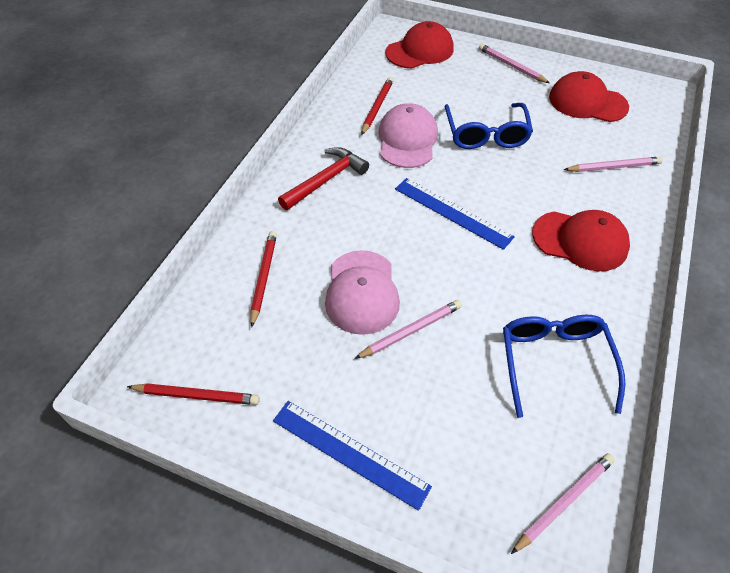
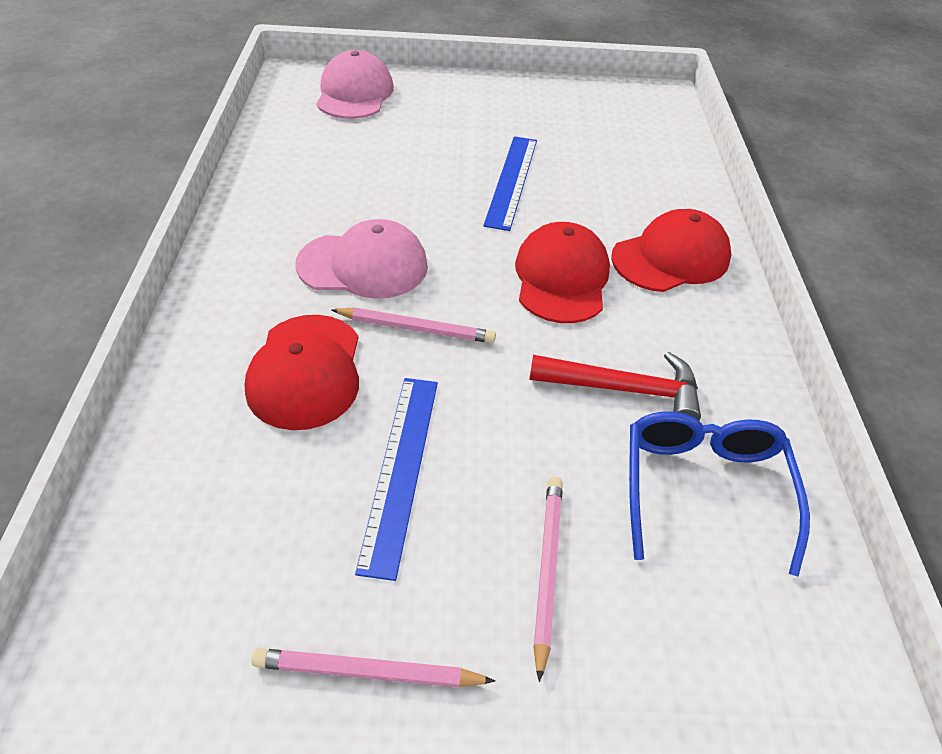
blue glasses: 2 -> 1
pink pencil: 4 -> 3
red pencil: 3 -> 0

